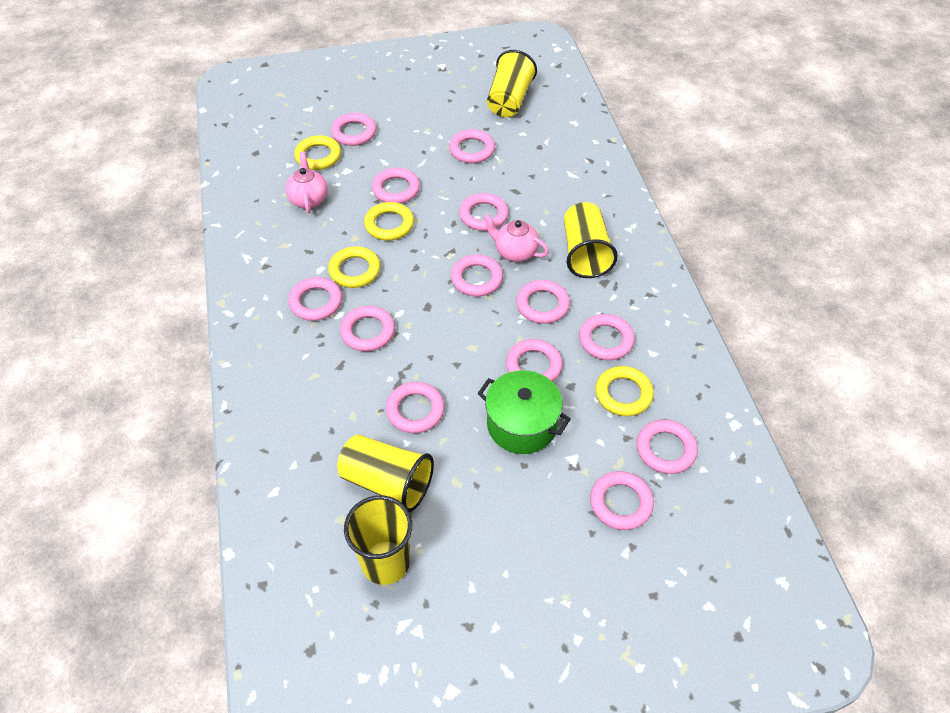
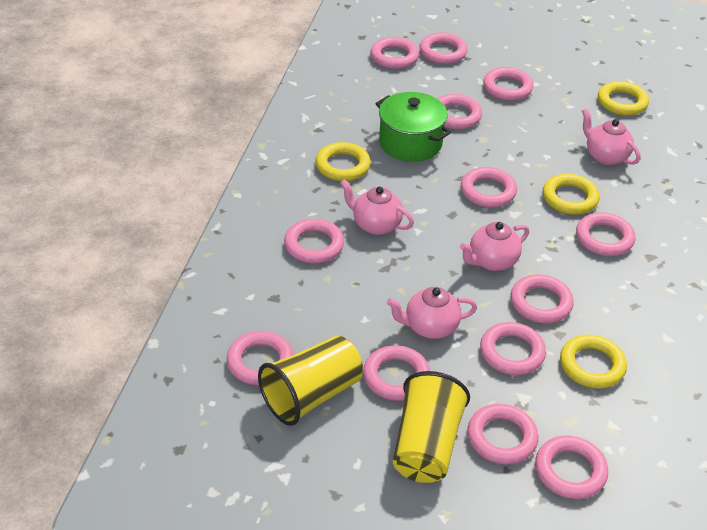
pink teapot: 2 -> 4
yellow cup: 4 -> 2

